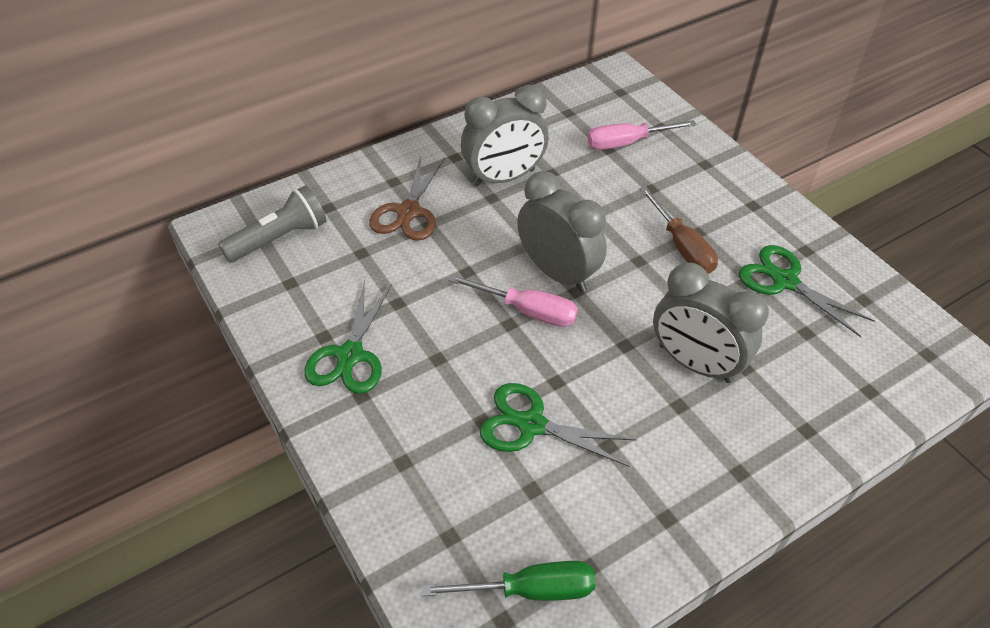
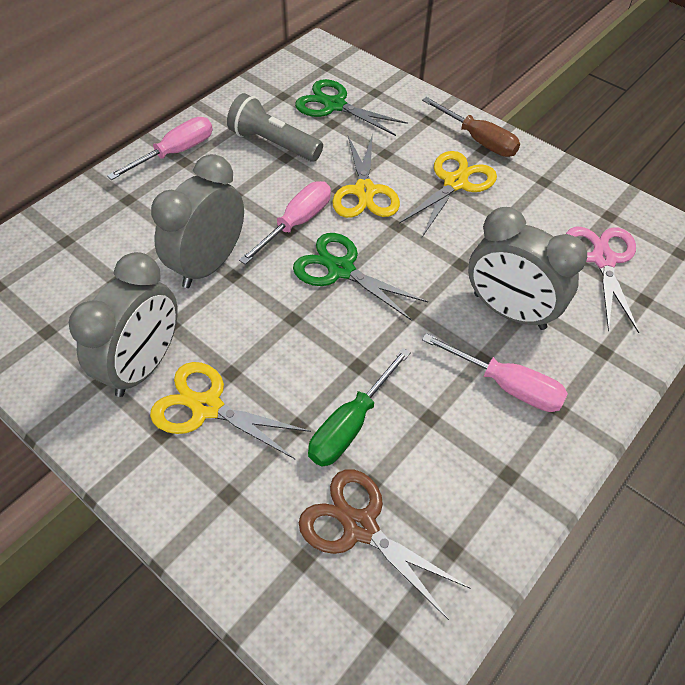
green scissors: 3 -> 2
pink scissors: 0 -> 1
pink screwdriver: 2 -> 3
yellow scissors: 0 -> 3

